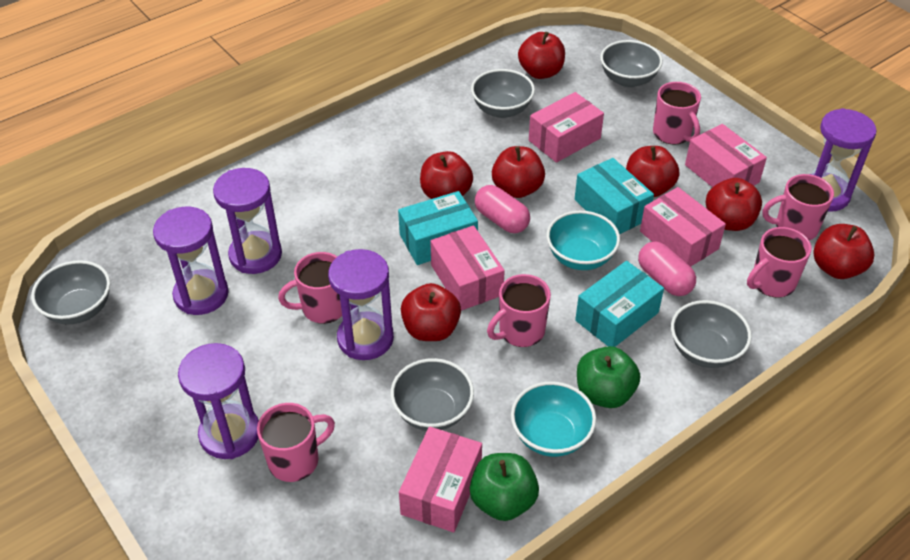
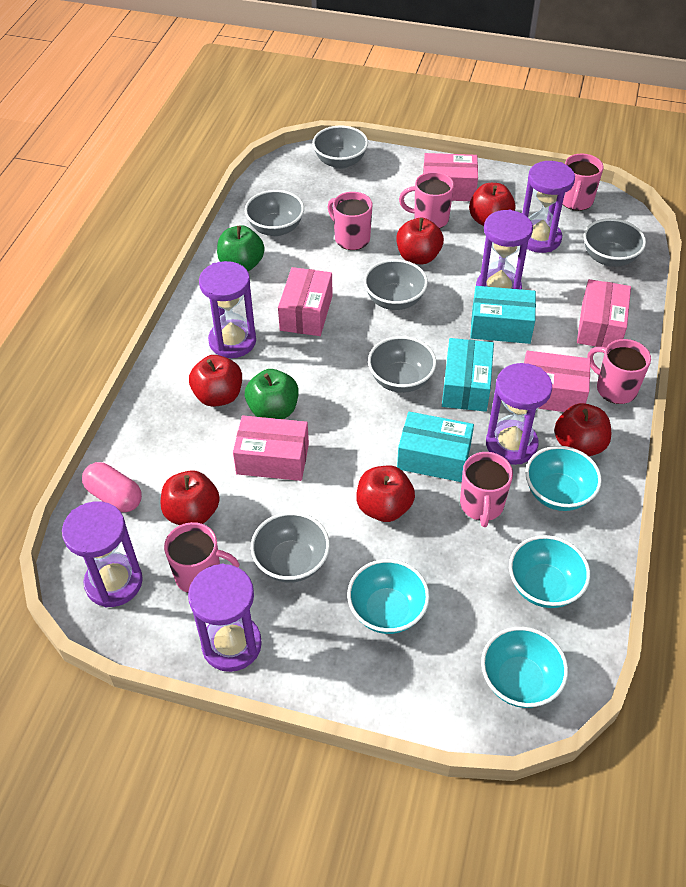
grey bowl: 5 -> 6
pink capsule: 2 -> 1
purple hourglass: 5 -> 6
red apple: 7 -> 6
turquoise bowl: 2 -> 4

